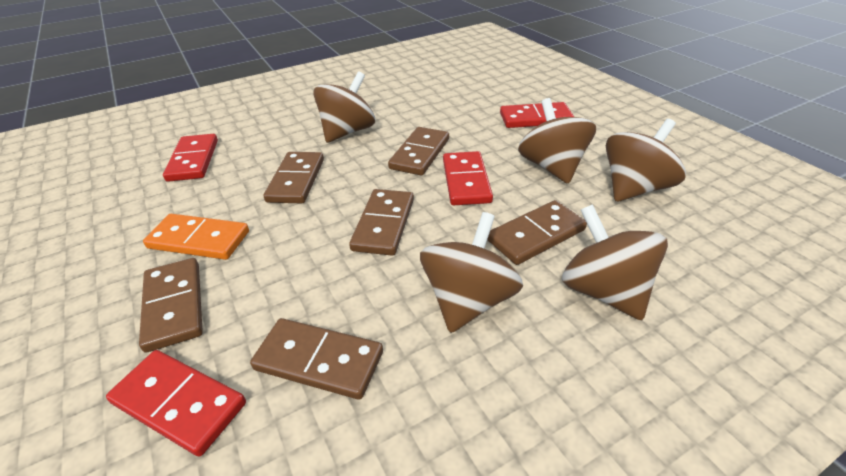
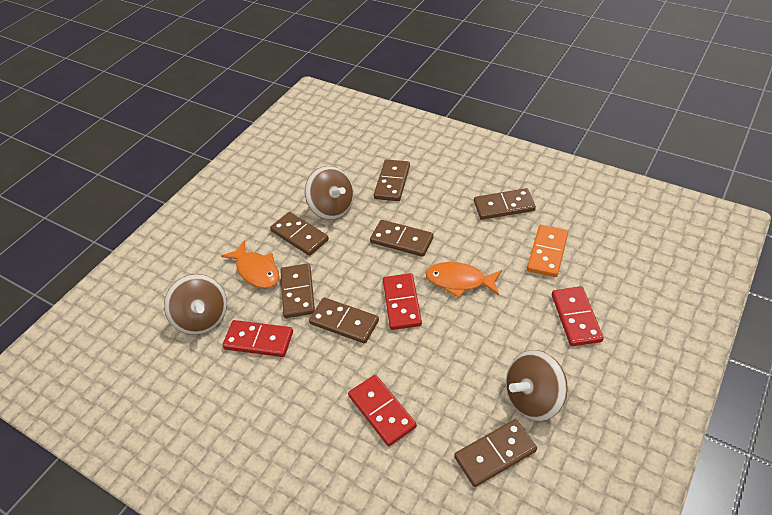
brown domino: 6 -> 7
brown spinning top: 5 -> 3
orange fish: 0 -> 2

